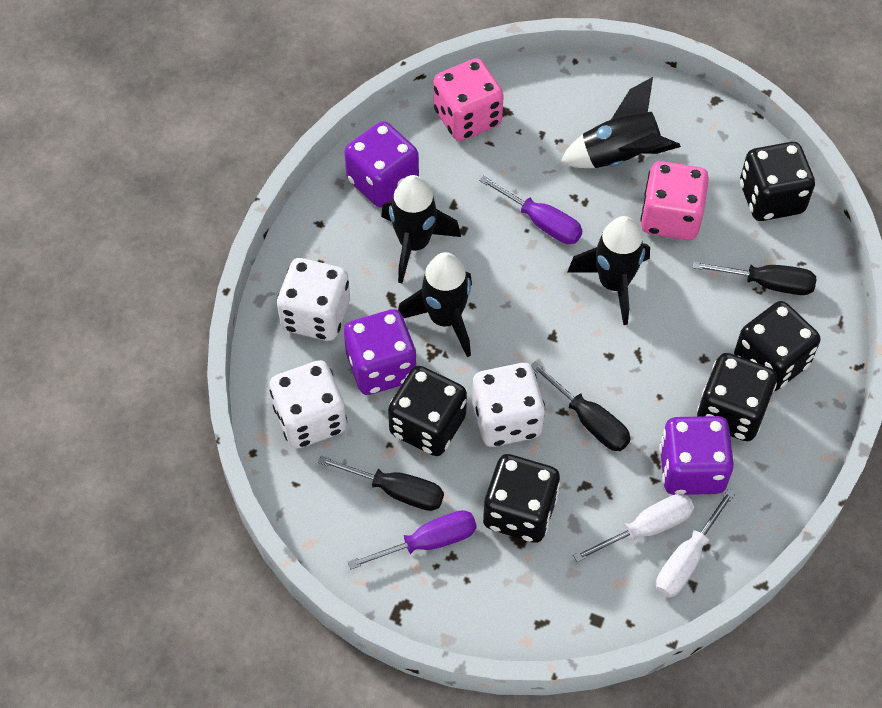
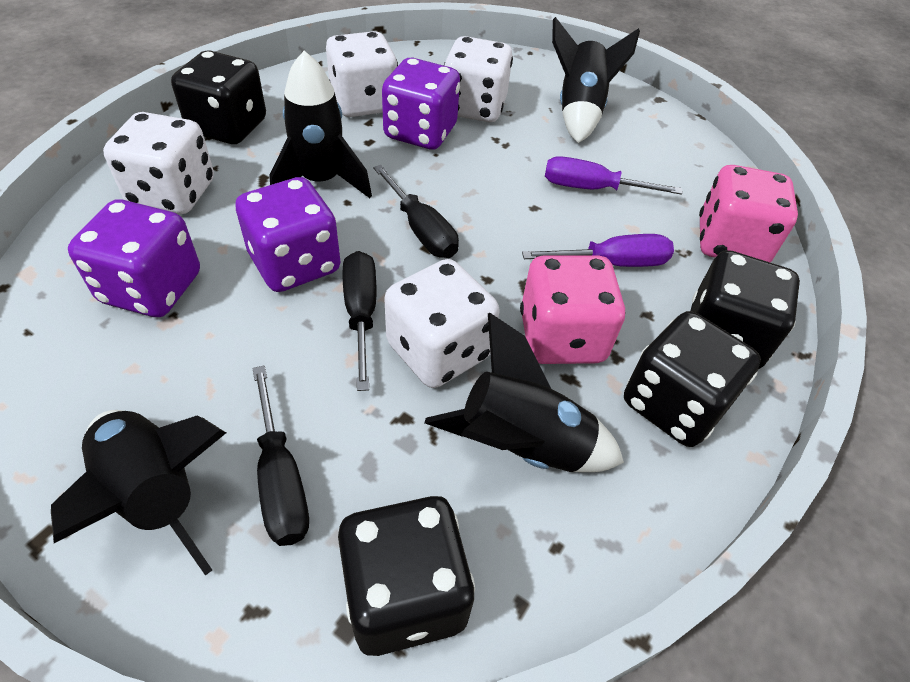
black dice: 5 -> 4
white dice: 3 -> 4
white screwdriver: 2 -> 0

